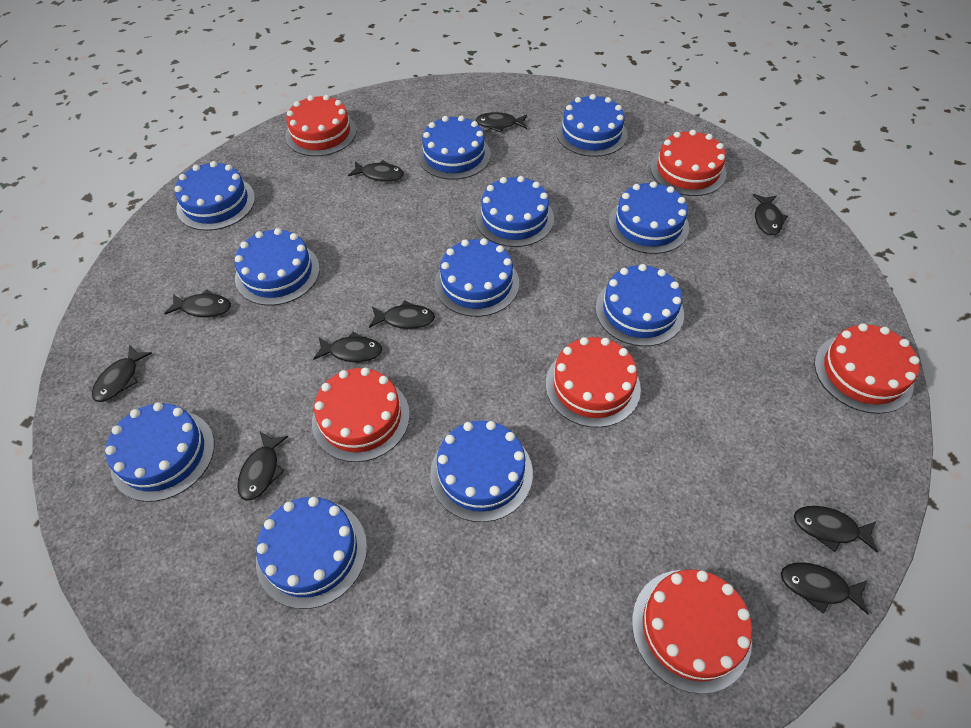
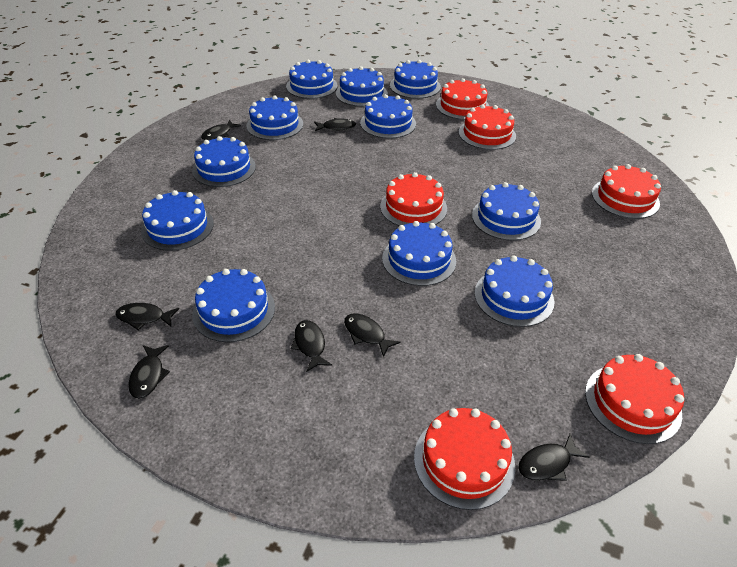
black fish: 10 -> 7

